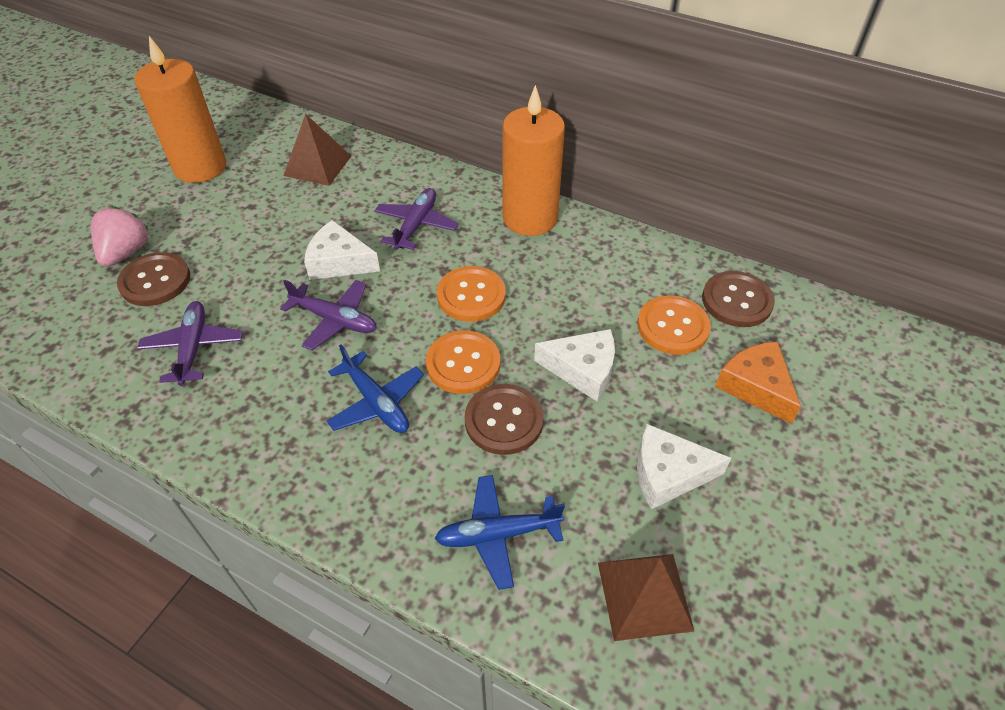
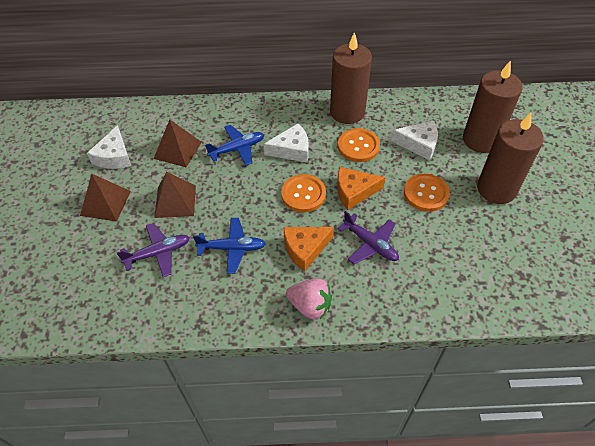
brown button: 3 -> 0
brown candle: 0 -> 3
brown pyramid: 2 -> 3
orange candle: 2 -> 0
orange cheese: 1 -> 2
purple plane: 3 -> 2

